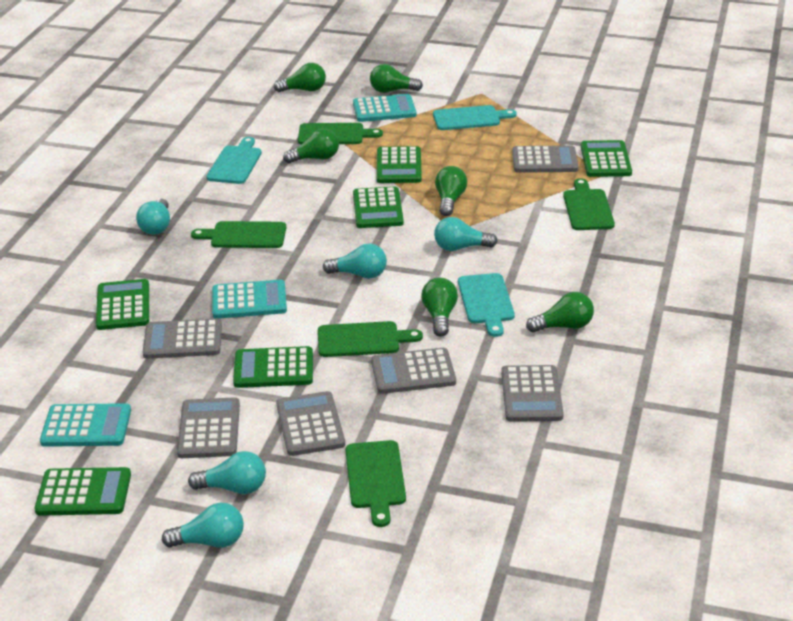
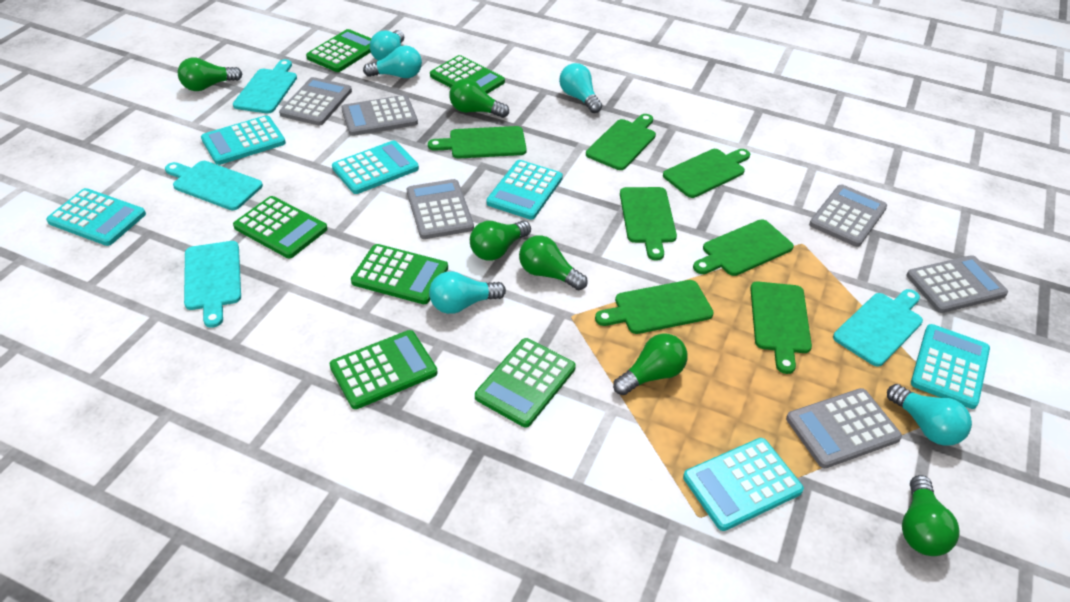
green cutting board: 5 -> 7
turquoise calculator: 3 -> 6
turquoise cutting board: 3 -> 4

